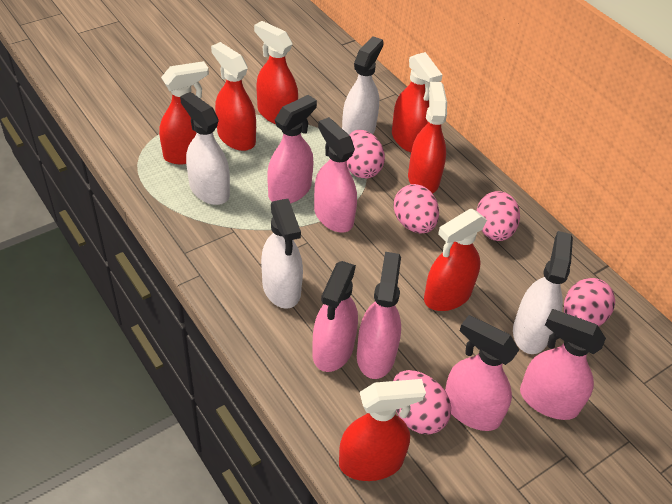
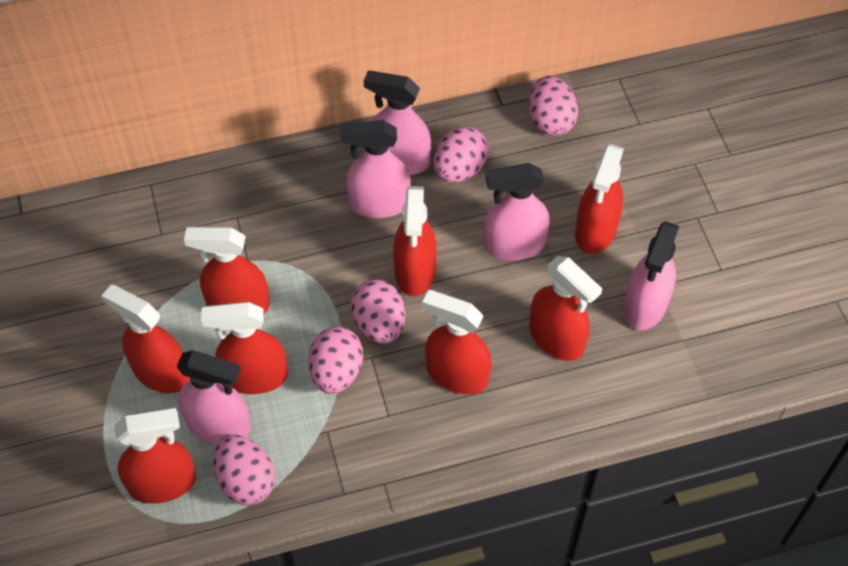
pink spray bottle: 6 -> 5
red spray bottle: 7 -> 8
white spray bottle: 4 -> 0

